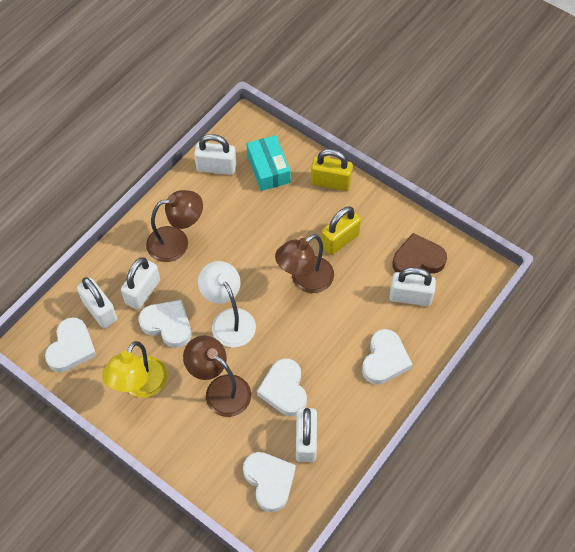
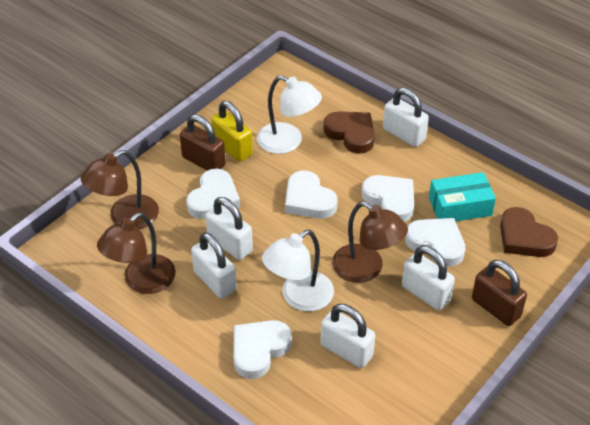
brown heart: 1 -> 2
brown padlock: 0 -> 2
white lamp: 1 -> 2
yellow lamp: 1 -> 0
yellow padlock: 2 -> 1

